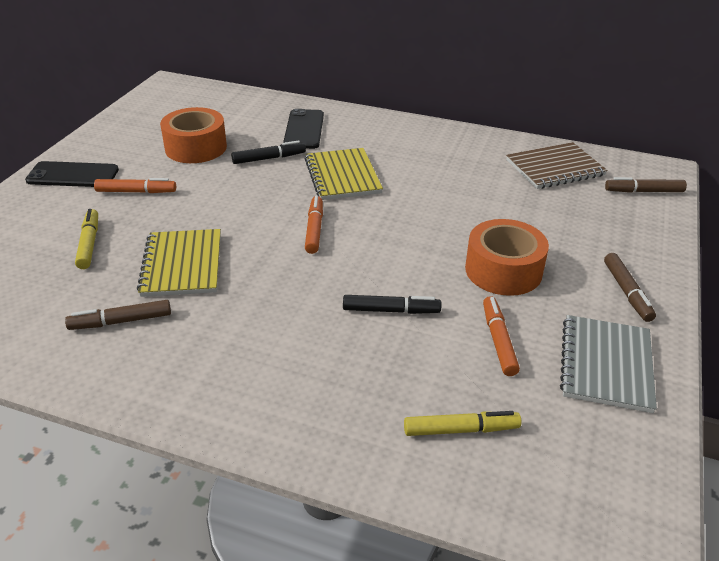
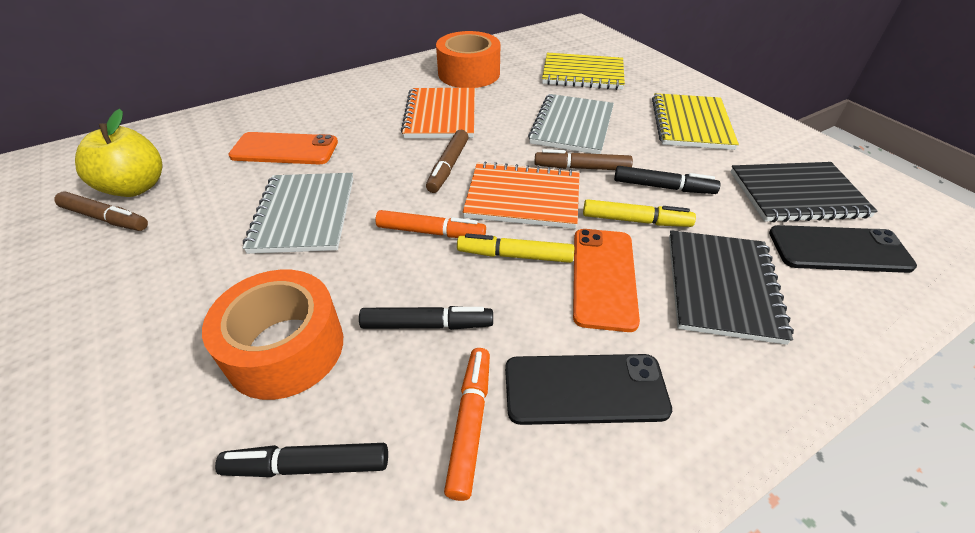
black marker: 2 -> 3
black notebook: 0 -> 2
brown notebook: 1 -> 0
grey notebook: 1 -> 2
orange marker: 3 -> 2
orange notebook: 0 -> 2
orange phone: 0 -> 2
yellow apple: 0 -> 1

